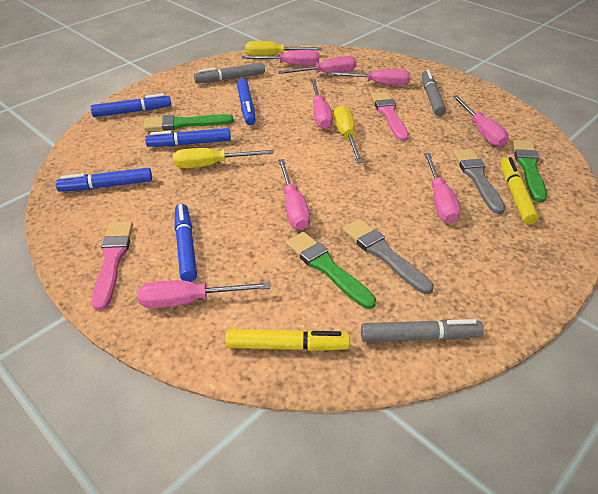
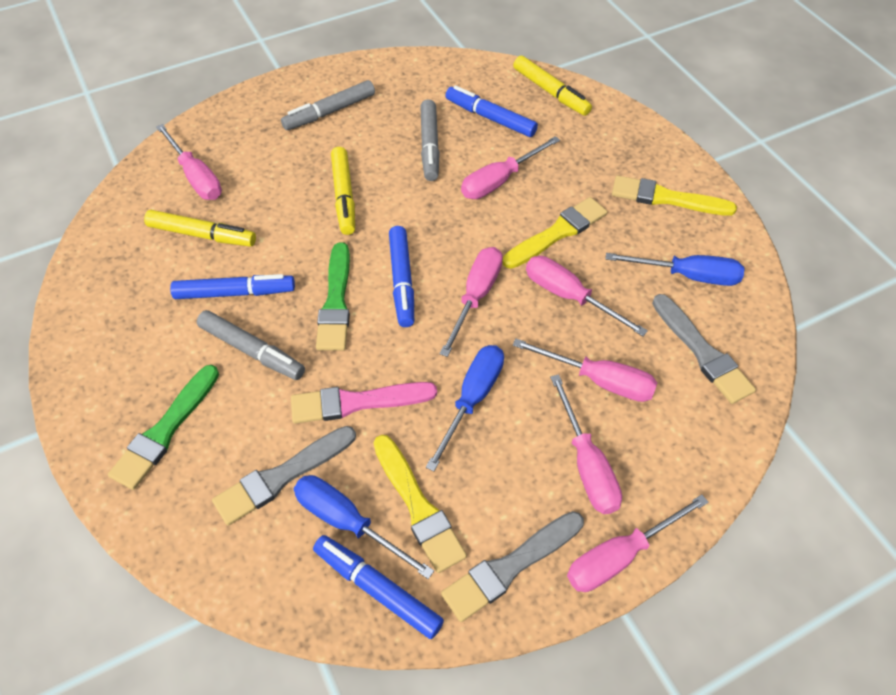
blue marker: 5 -> 4
blue screwdriver: 0 -> 3
green brush: 3 -> 2
grey brush: 2 -> 3
pink brush: 2 -> 1
pink screwdriver: 8 -> 7
yellow brush: 0 -> 3
yellow marker: 2 -> 3
yellow screwdriver: 3 -> 0

